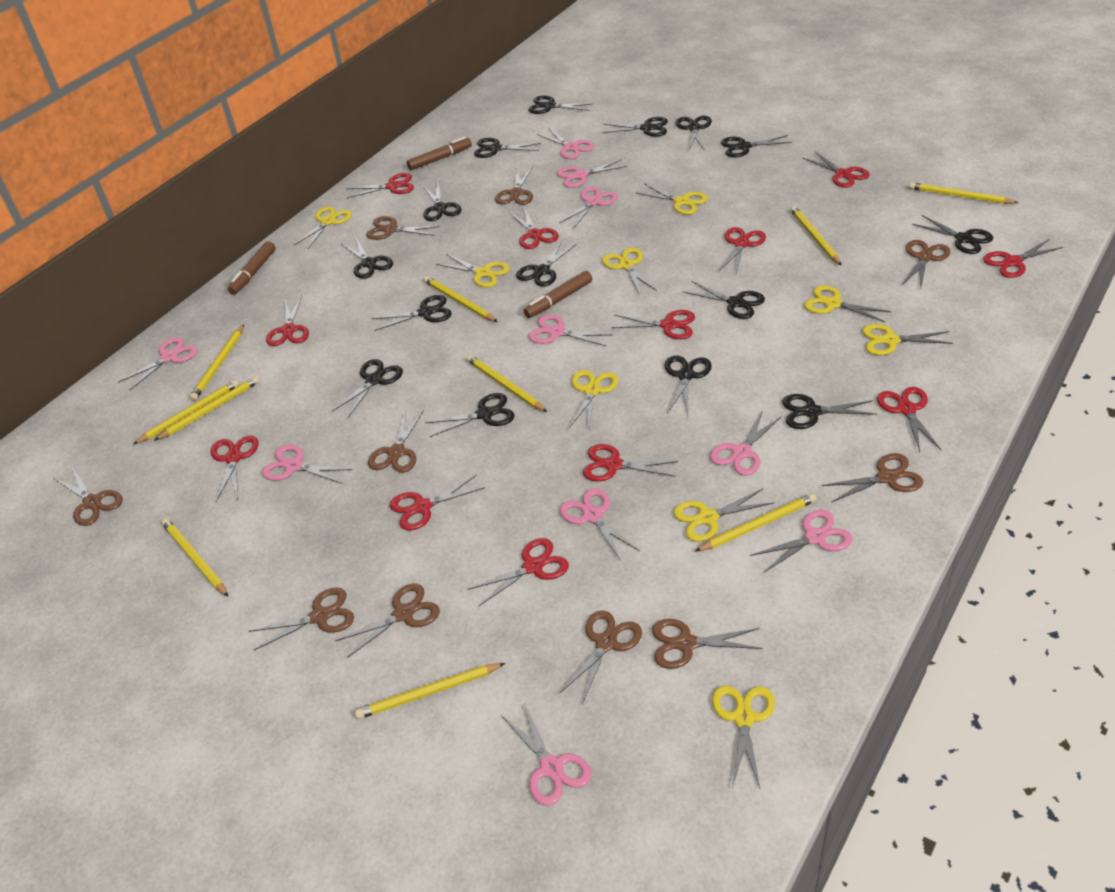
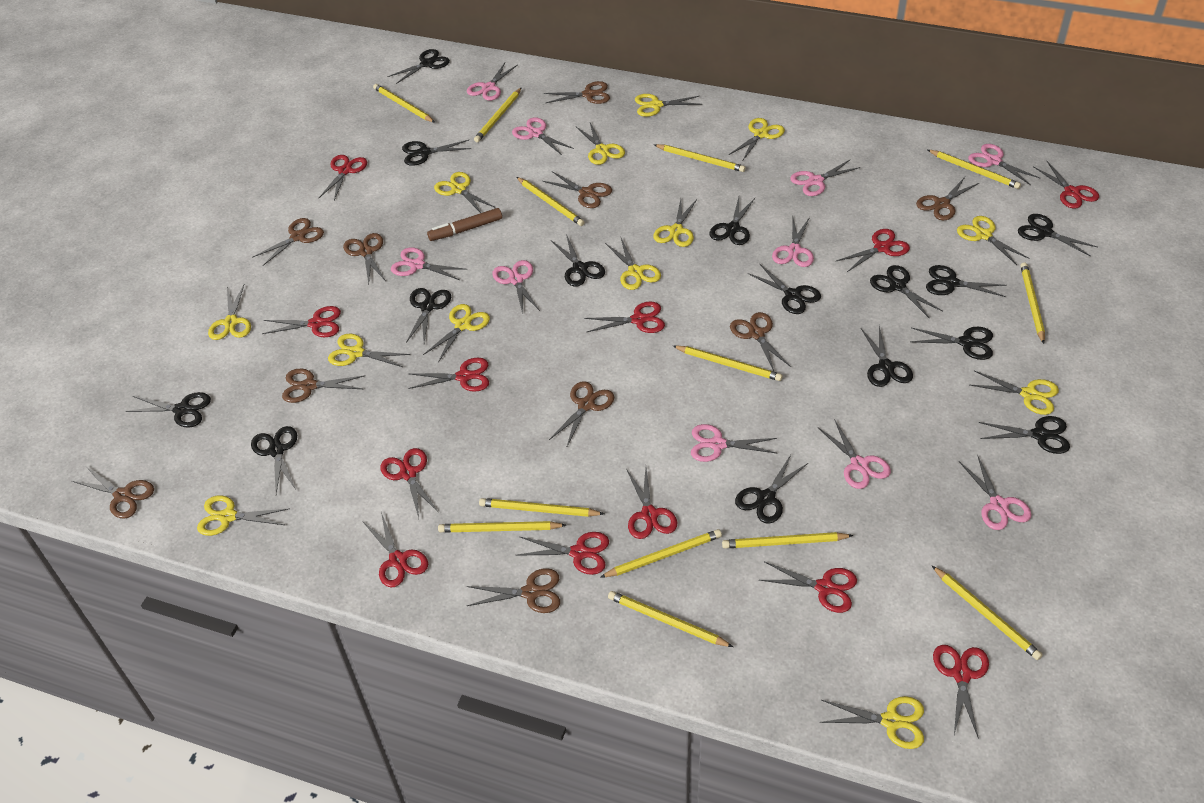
brown marker: 3 -> 1
yellow pencil: 10 -> 13
yellow scissors: 9 -> 13

